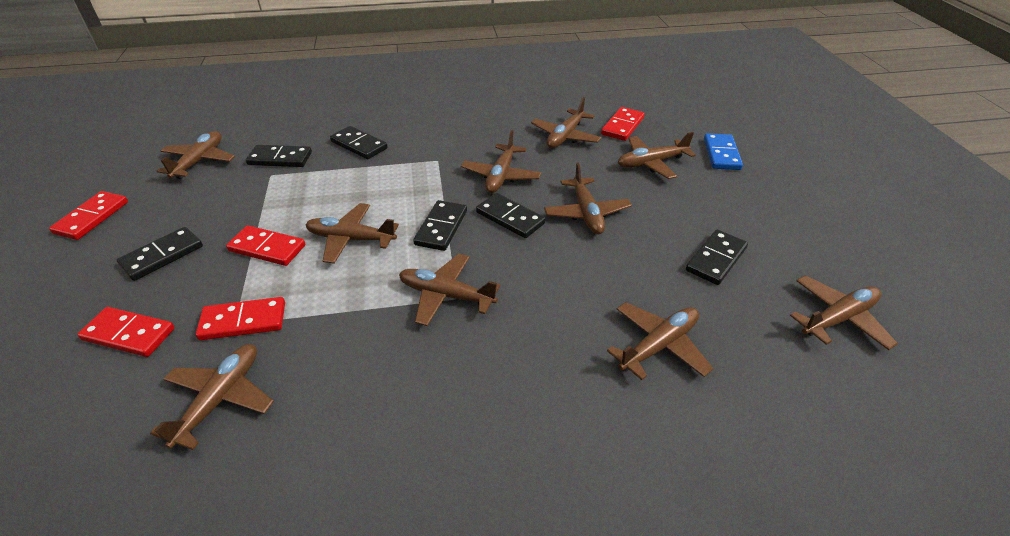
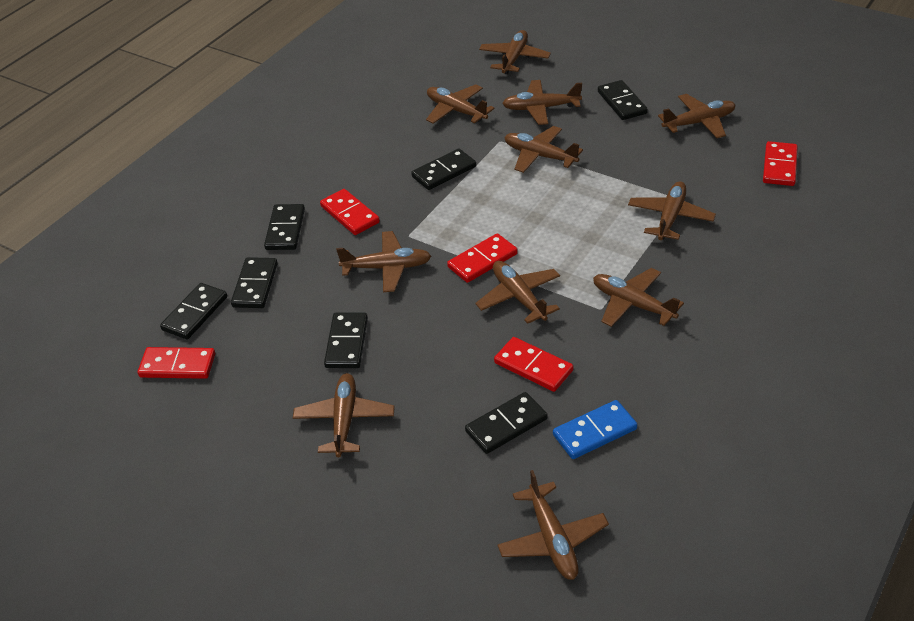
black domino: 6 -> 7
brown plane: 10 -> 11

